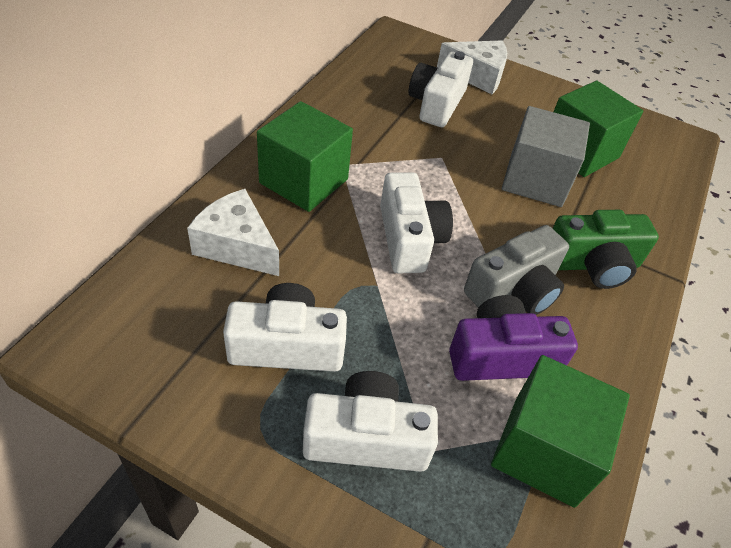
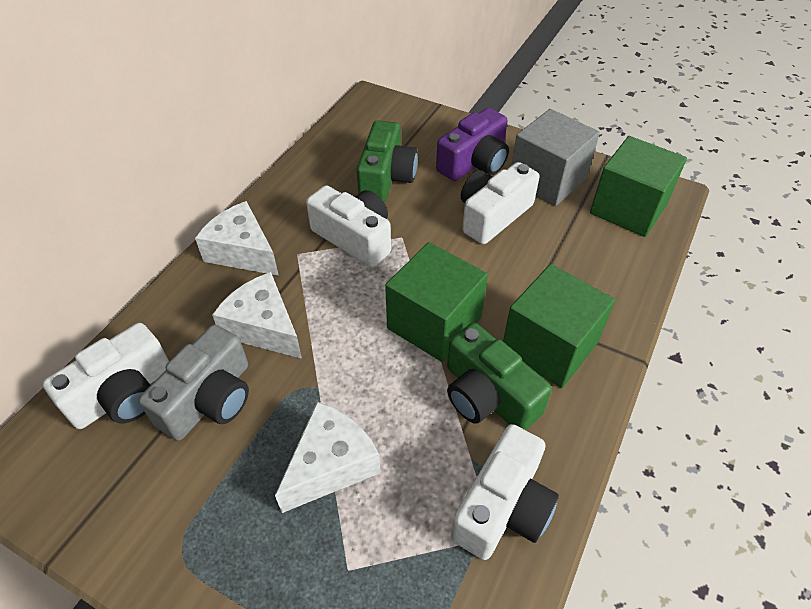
green camera: 1 -> 2
white cheese: 2 -> 3

